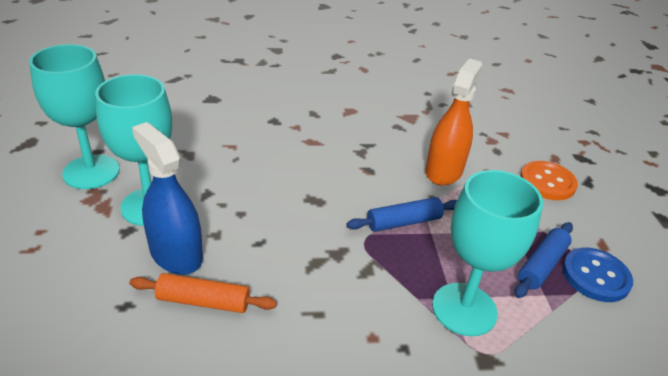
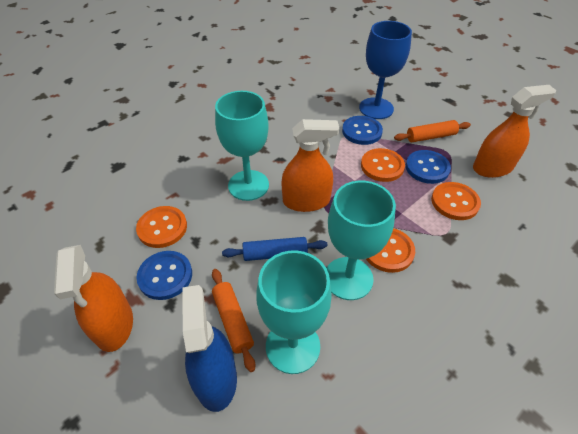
blue button: 1 -> 3
blue goblet: 0 -> 1
blue rolling pin: 2 -> 1
orange button: 1 -> 4
orange rolling pin: 1 -> 2
orange spray bottle: 1 -> 3

